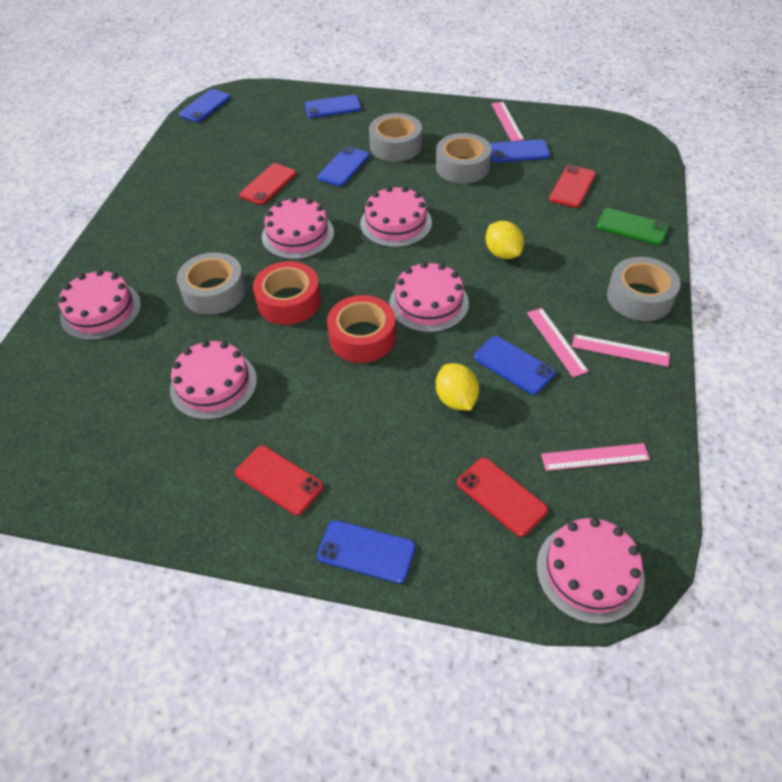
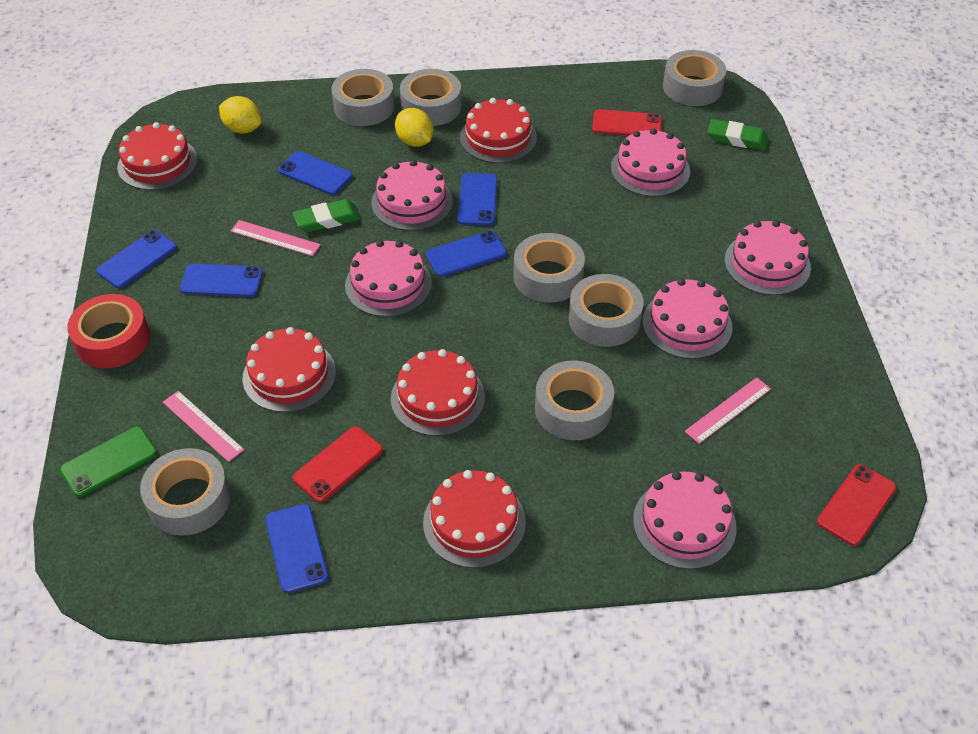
green eraser: 0 -> 2
grey tape: 4 -> 7
pink ruler: 4 -> 3
red cake: 0 -> 5
red phone: 4 -> 3
red tape: 2 -> 1

